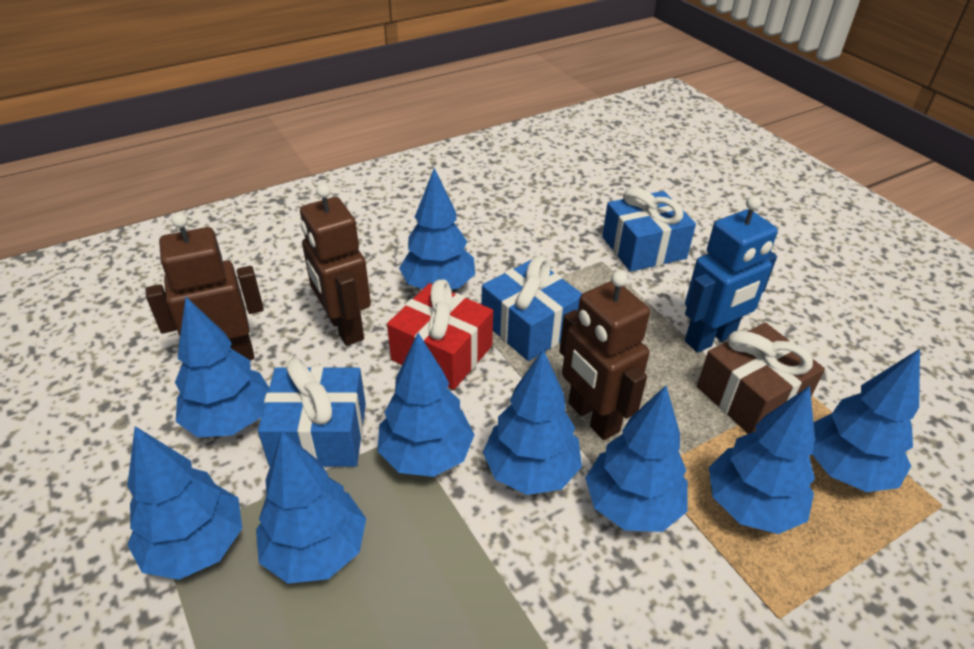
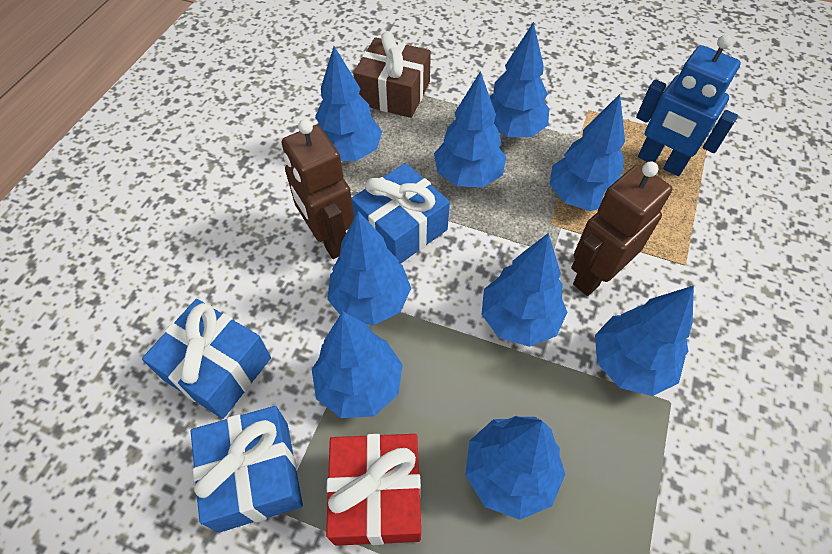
brown robot: 3 -> 2

